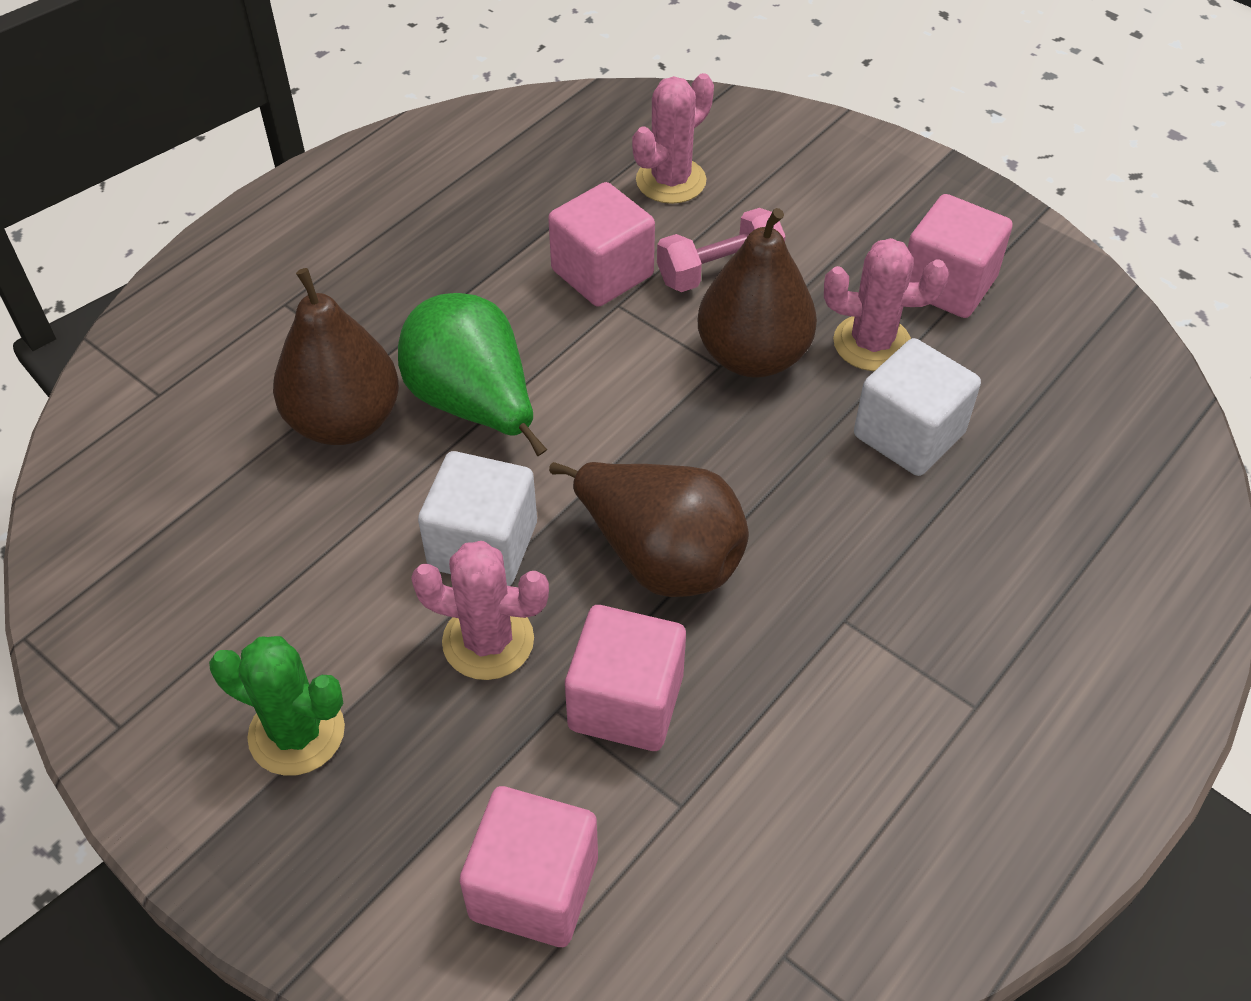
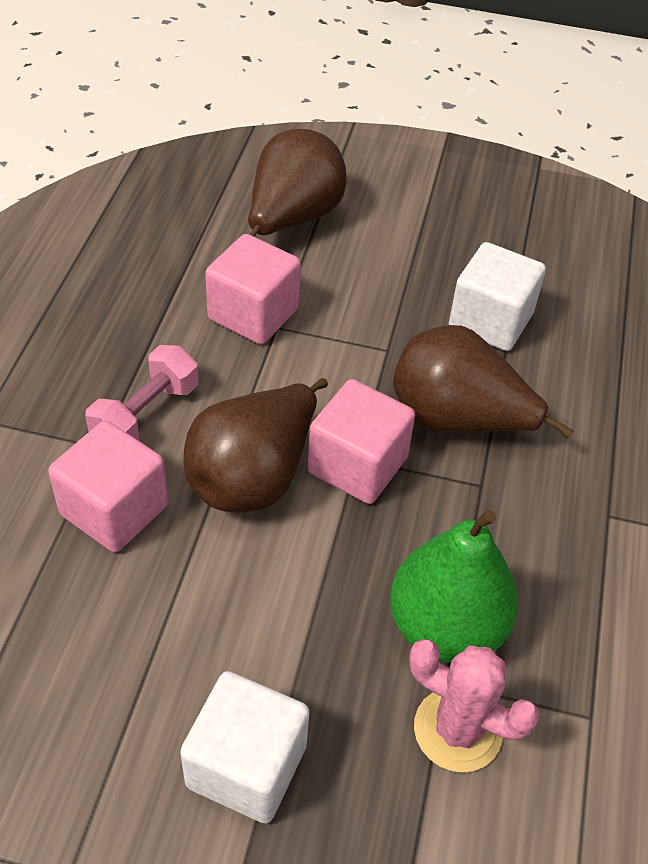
green cactus: 1 -> 0
pink cactus: 3 -> 1
pink cube: 4 -> 3

